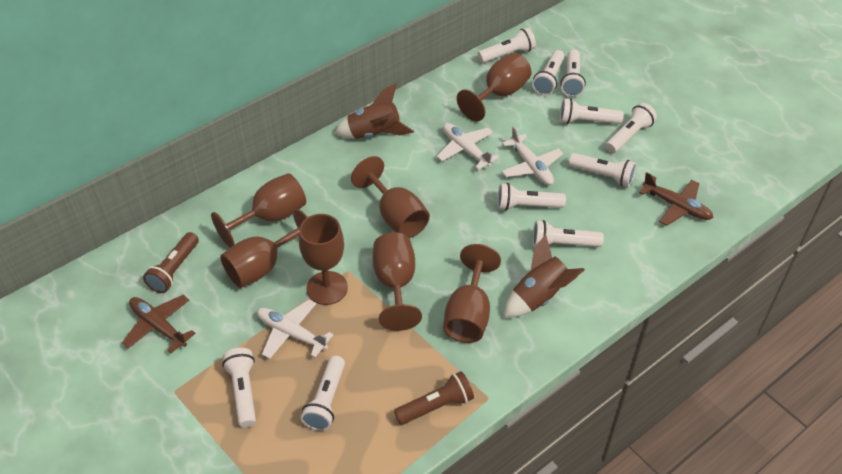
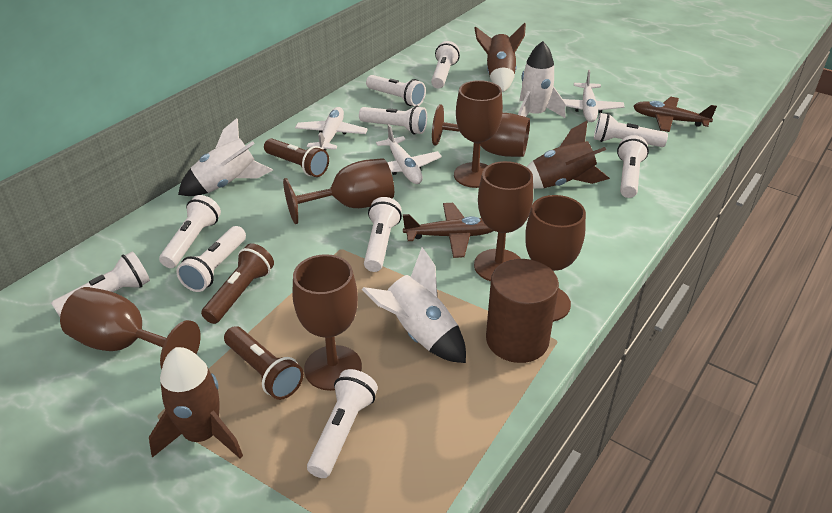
brown cylinder: 0 -> 1
brown flashlight: 2 -> 3
brown rocket: 2 -> 3
white rocket: 0 -> 3

